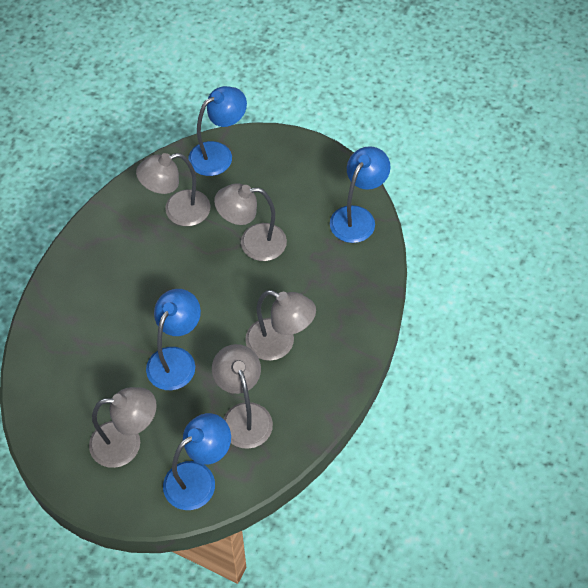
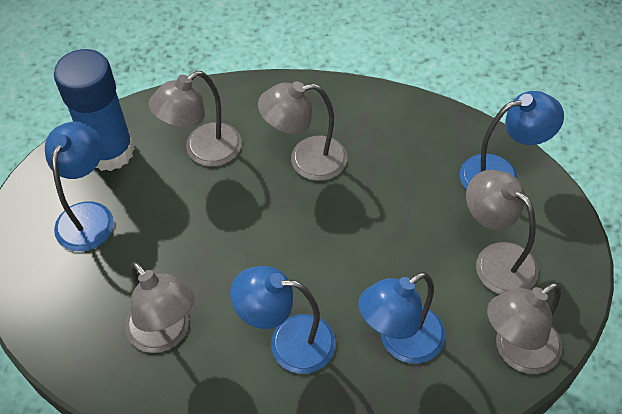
blue glue stick: 0 -> 1

